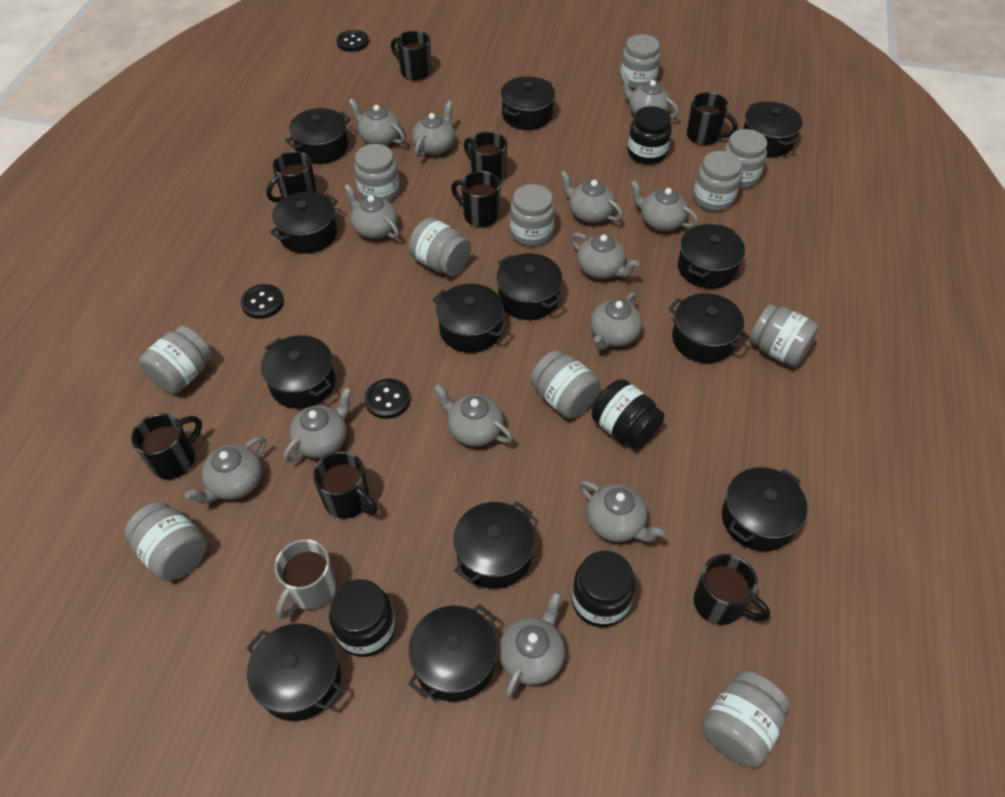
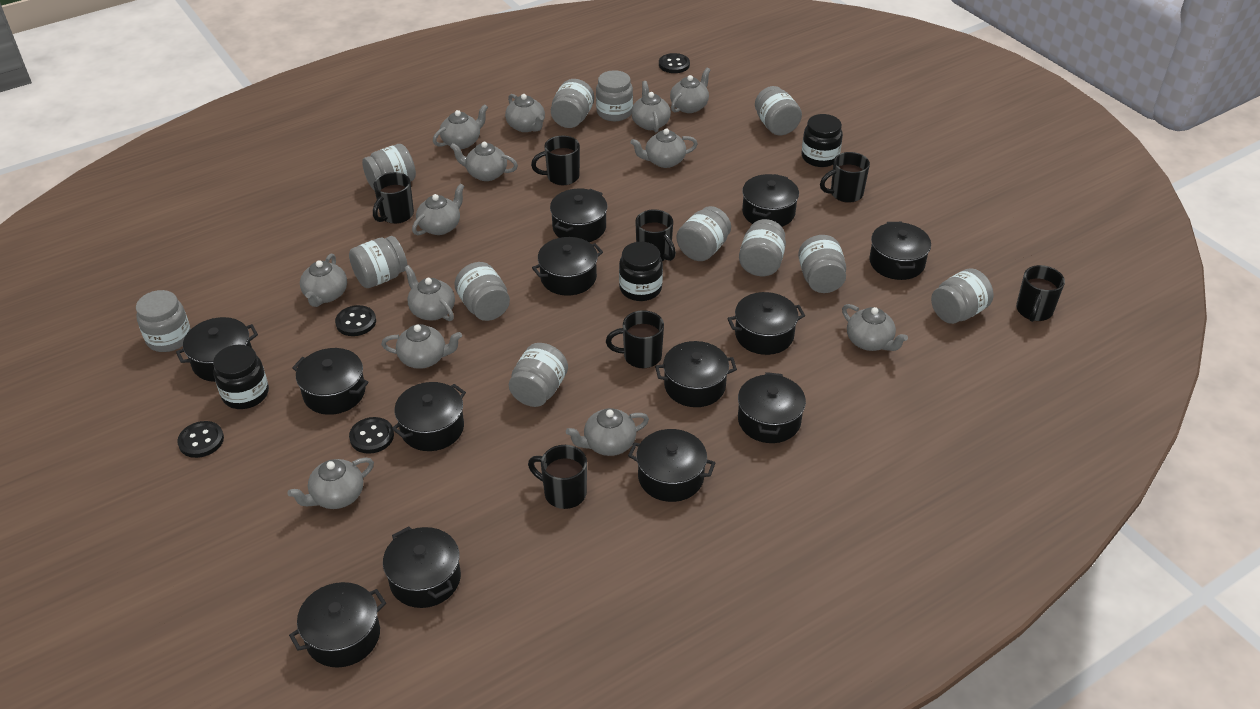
black button: 3 -> 4
black jar: 4 -> 3
black mug: 8 -> 7
grey jar: 11 -> 12
grey mug: 1 -> 0

